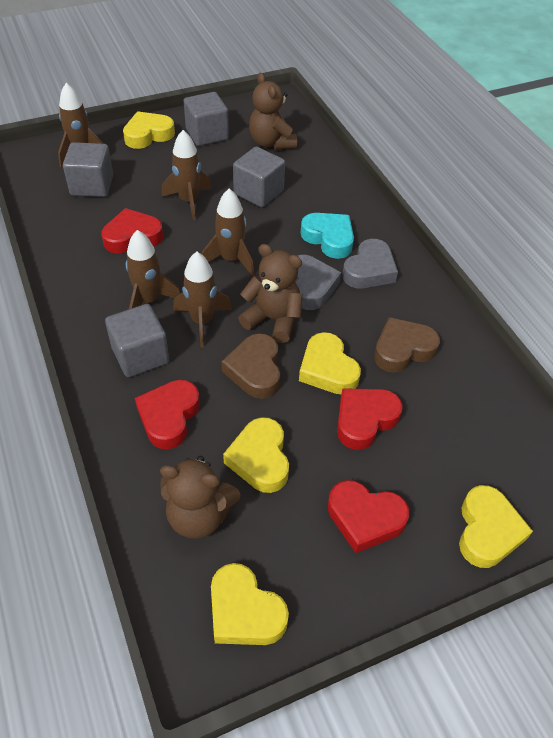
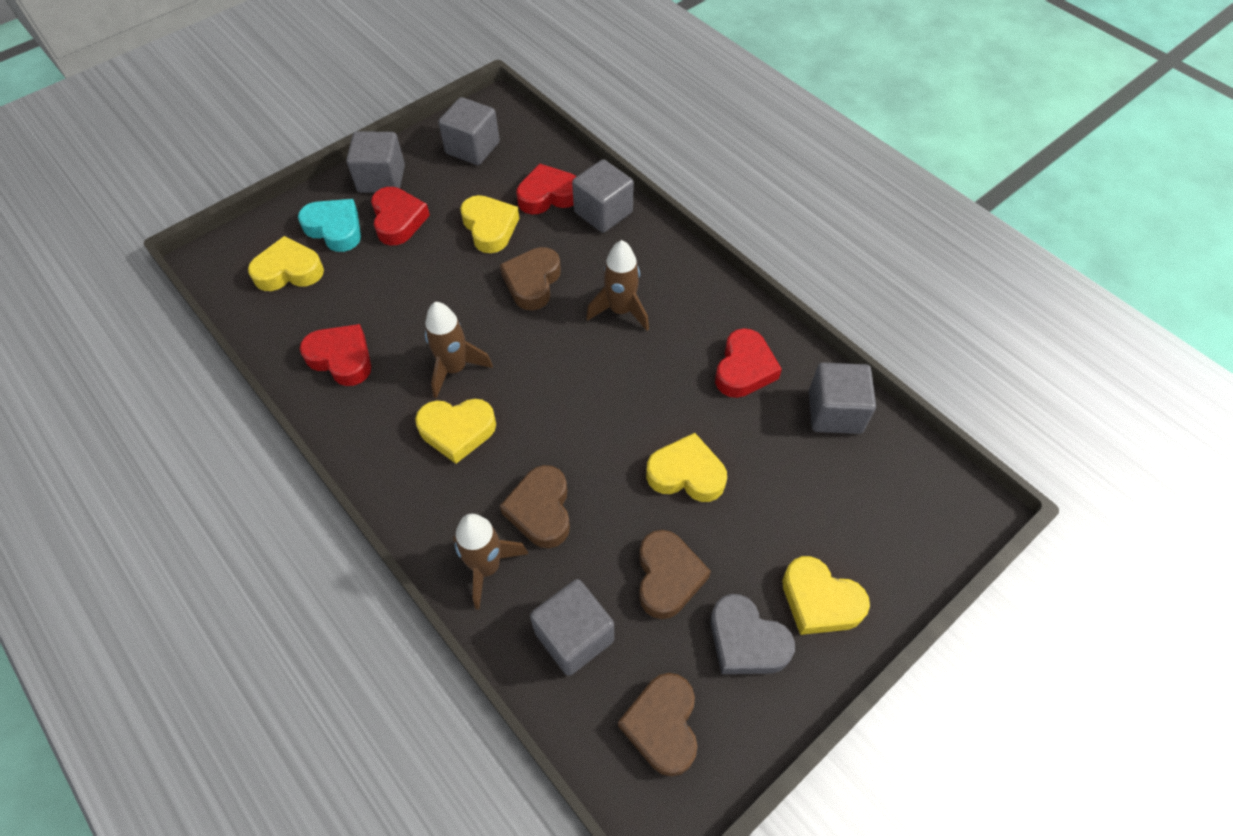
brown heart: 2 -> 4
brown rocket: 5 -> 3
brown teddy bear: 3 -> 0
grey cube: 4 -> 5
grey heart: 2 -> 1

